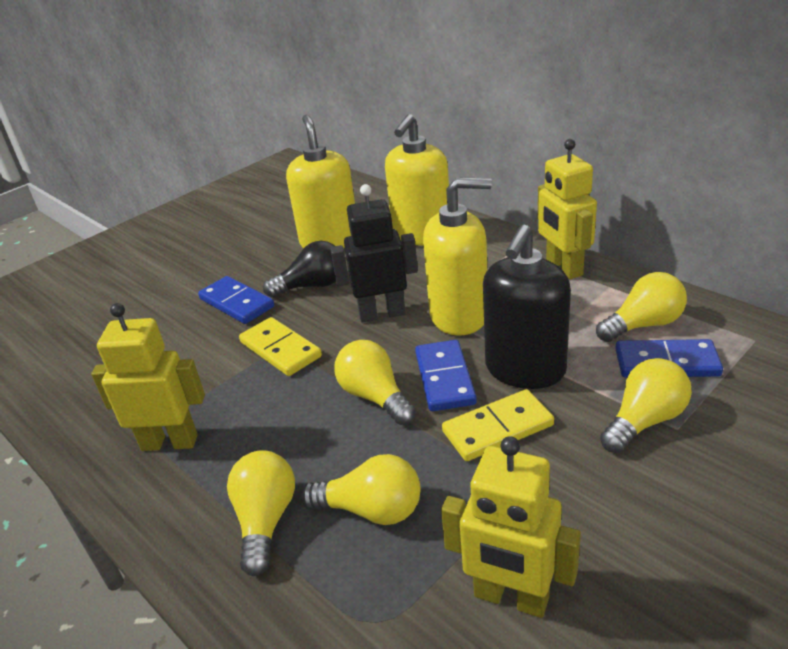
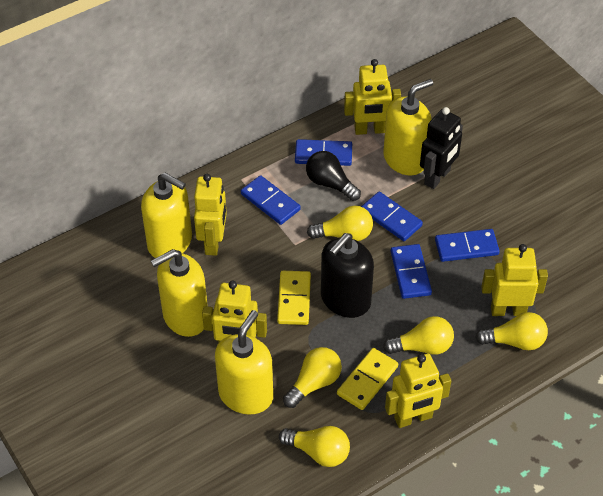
blue domino: 3 -> 5
yellow robot: 3 -> 5
yellow soap dispenser: 3 -> 4

